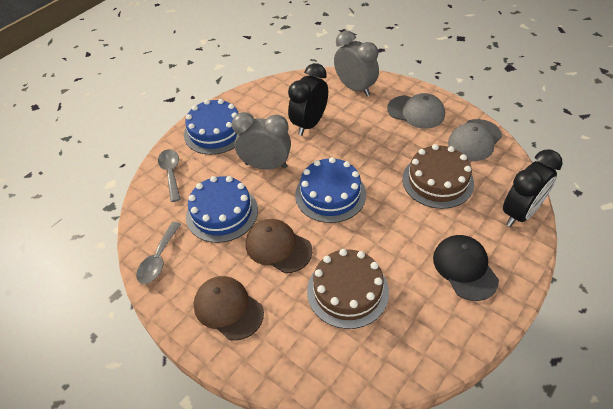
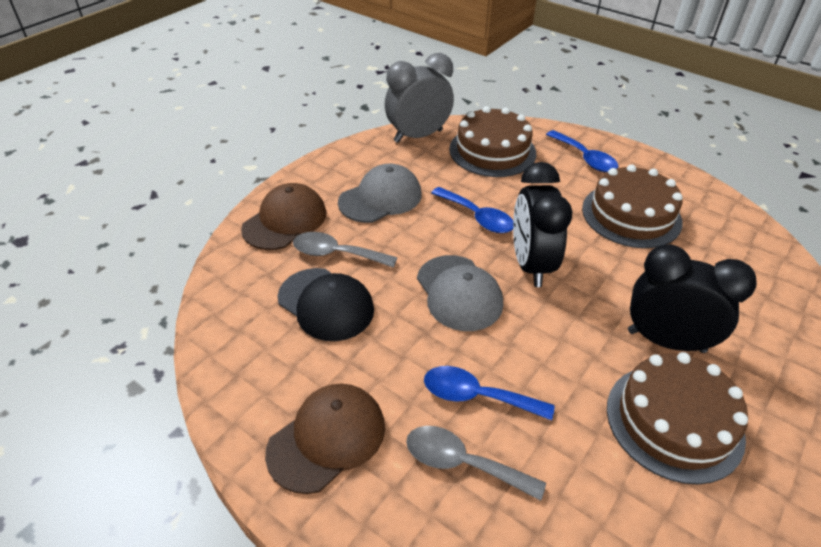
blue cake: 3 -> 0
blue spoon: 0 -> 3
brown cake: 2 -> 3
grey clock: 2 -> 1

